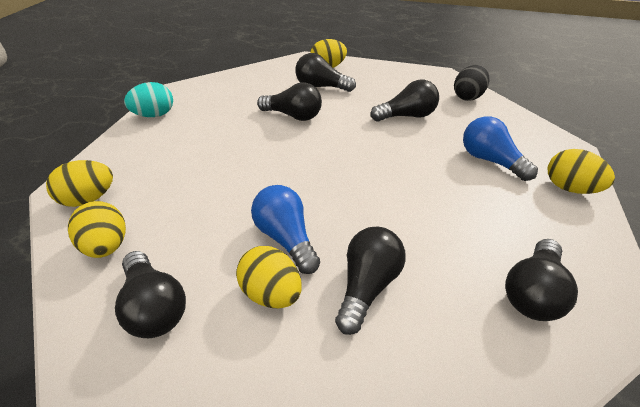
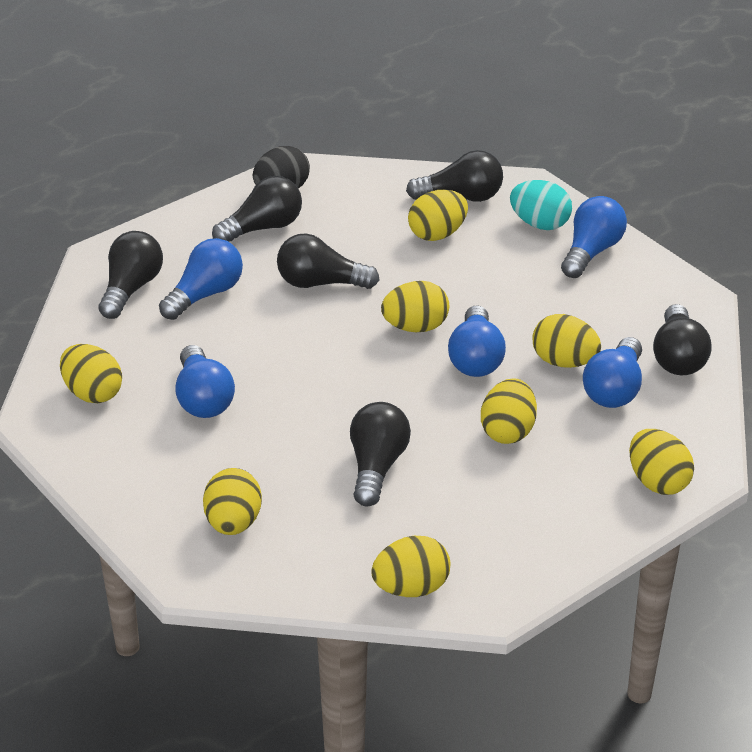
blue light bulb: 2 -> 5
yellow egg: 5 -> 8

